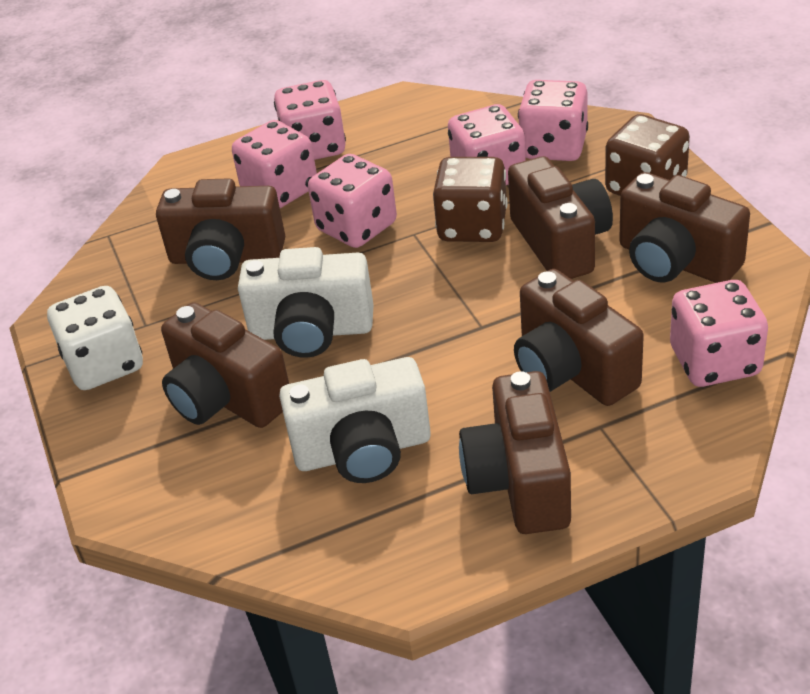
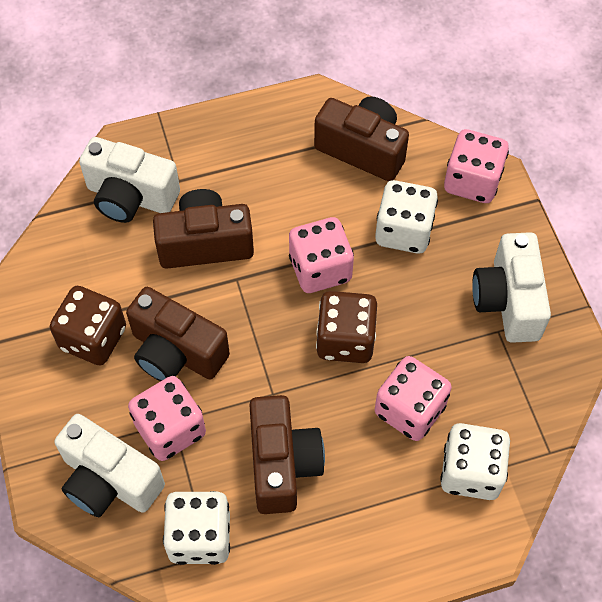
brown camera: 6 -> 4
pink dice: 6 -> 4
white camera: 2 -> 3
white dice: 1 -> 3

